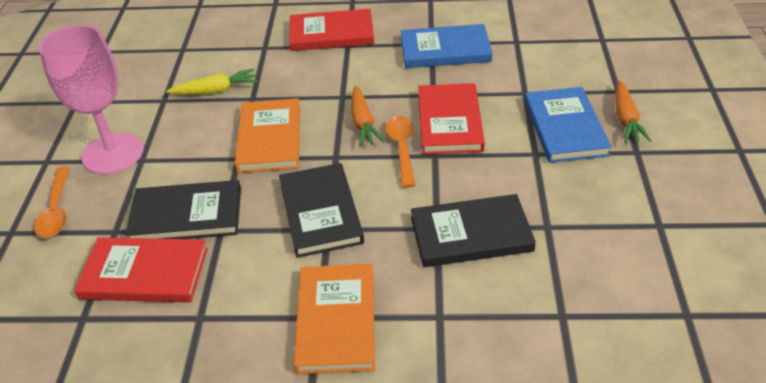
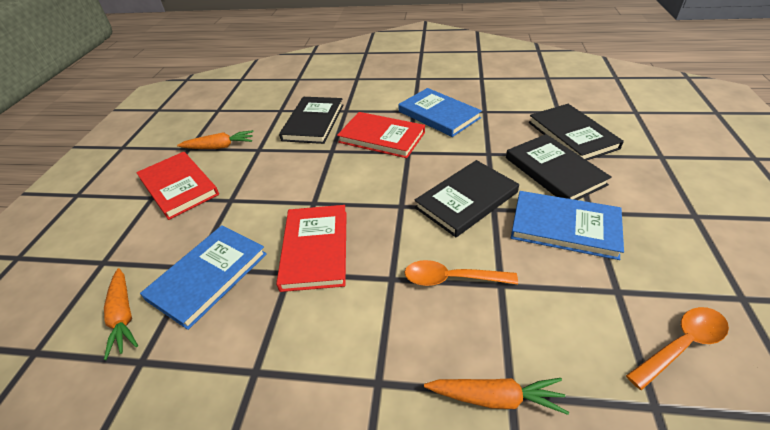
black book: 3 -> 4
blue book: 2 -> 3
orange book: 2 -> 0
orange carrot: 2 -> 3
pink goblet: 1 -> 0
yellow carrot: 1 -> 0

